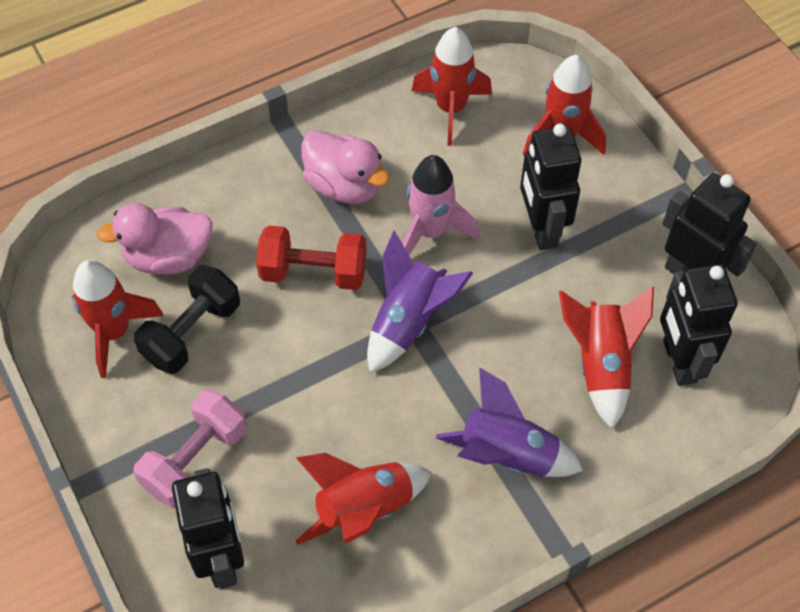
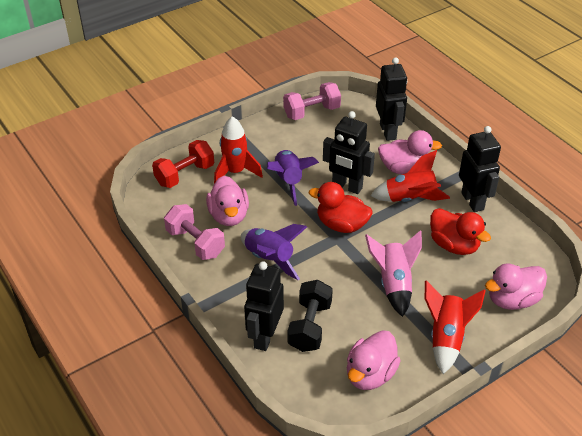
pink duck: 2 -> 4
pink dumbbell: 1 -> 2
red duck: 0 -> 2
red rocket: 5 -> 3

